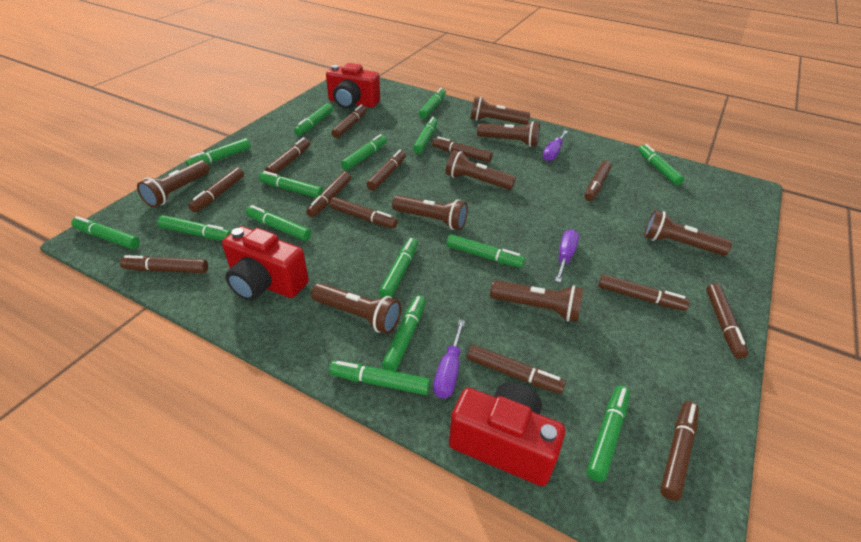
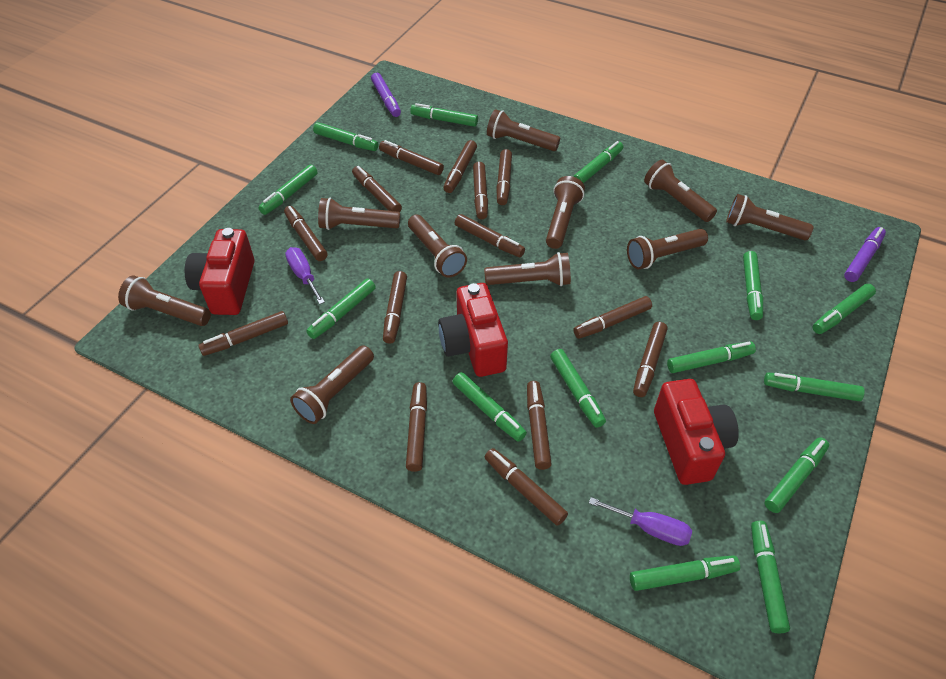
brown flashlight: 8 -> 10
brown marker: 13 -> 14
green marker: 15 -> 14
purple marker: 0 -> 2
purple screwdriver: 3 -> 2

